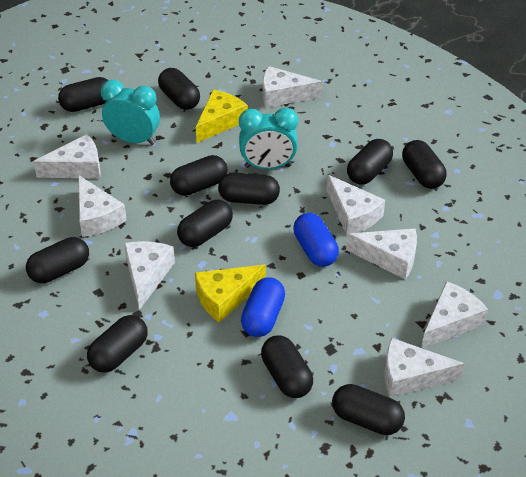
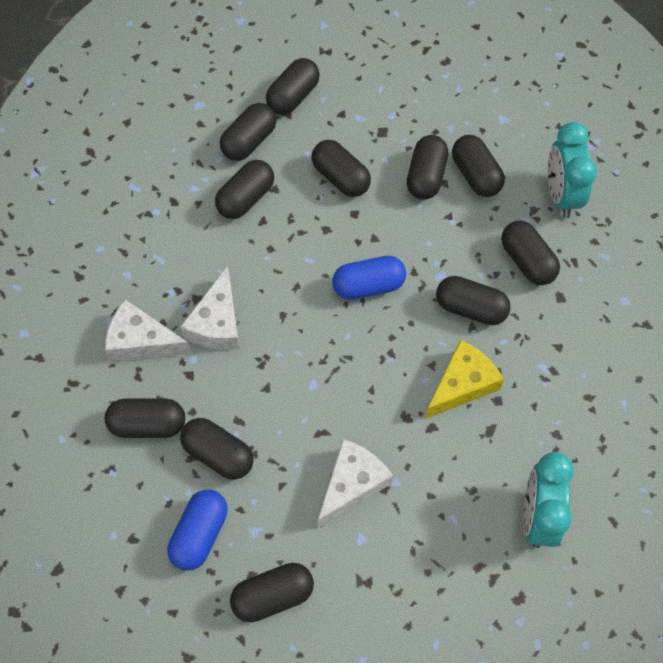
white cheese: 8 -> 3
yellow cheese: 2 -> 1

